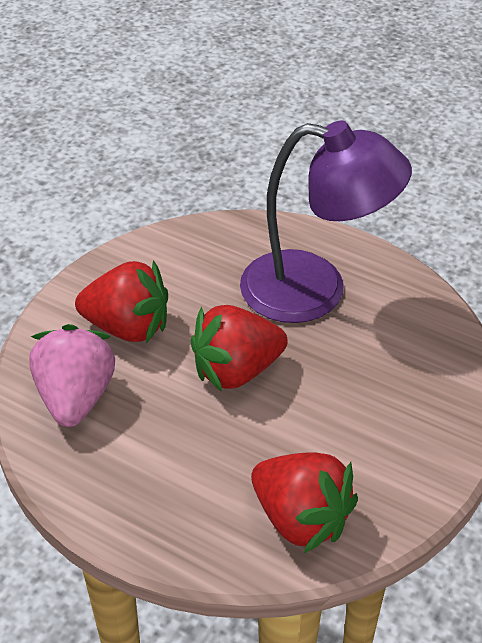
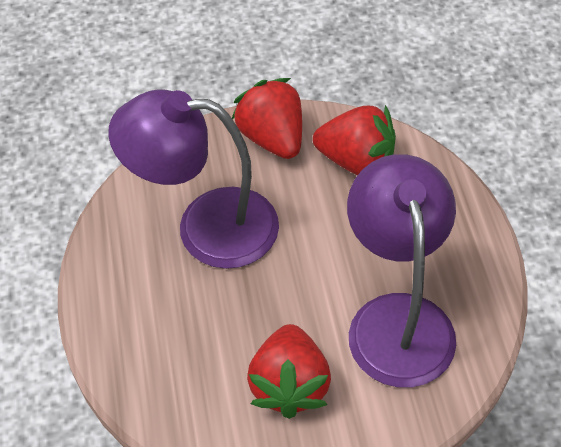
pink strawberry: 1 -> 0
purple lamp: 1 -> 2

